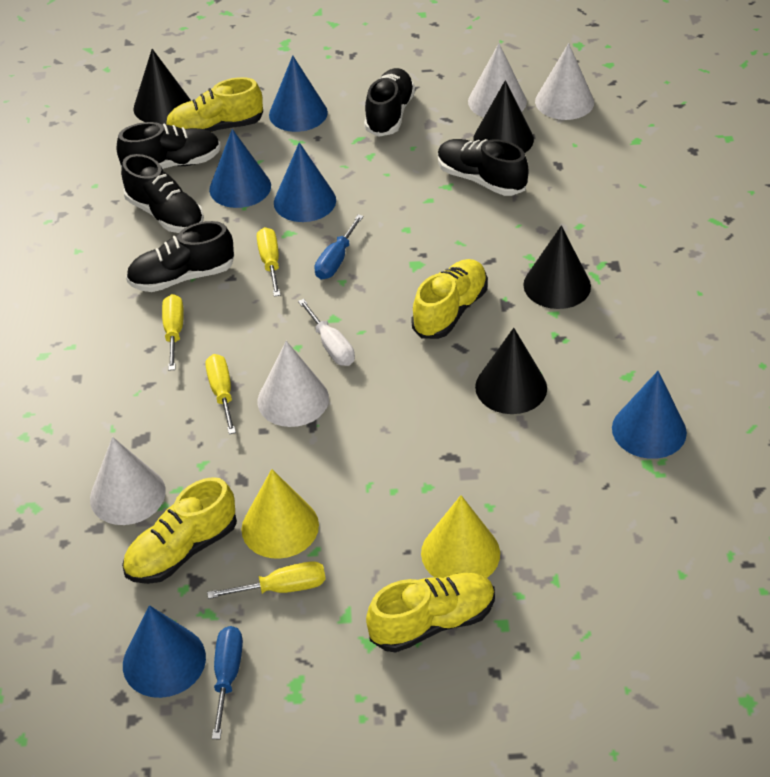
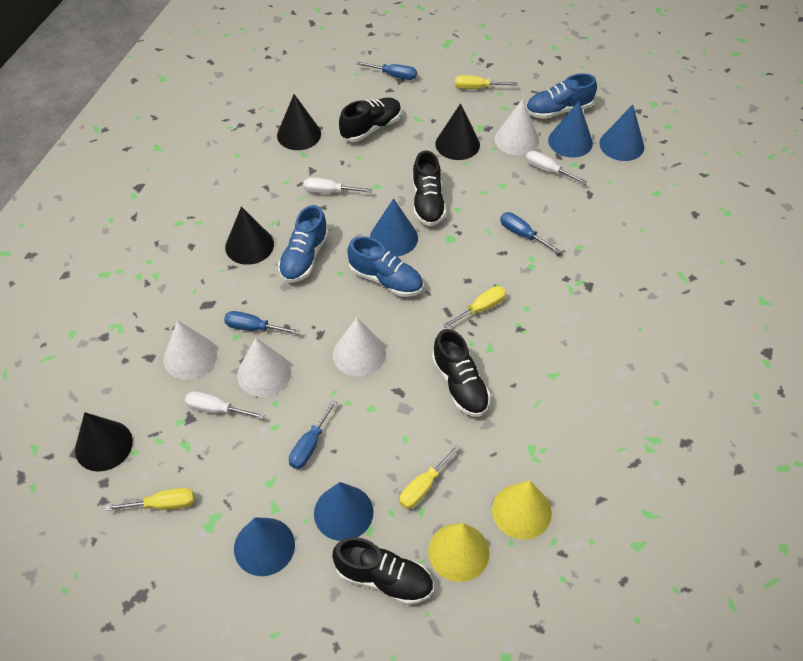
black shoe: 5 -> 4
blue screwdriver: 2 -> 4
blue shoe: 0 -> 3
white screwdriver: 1 -> 3
yellow shoe: 4 -> 0

